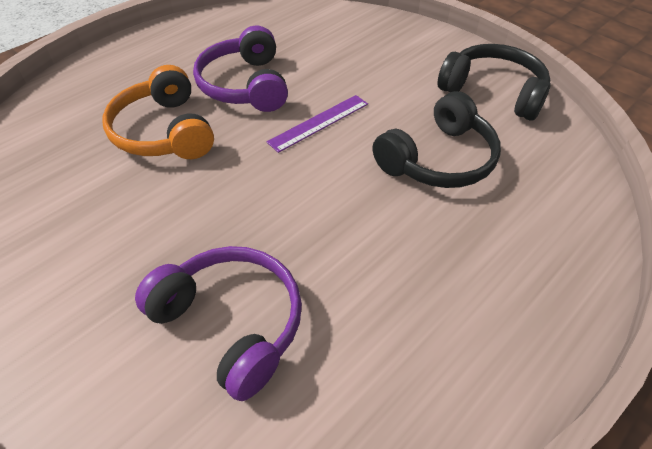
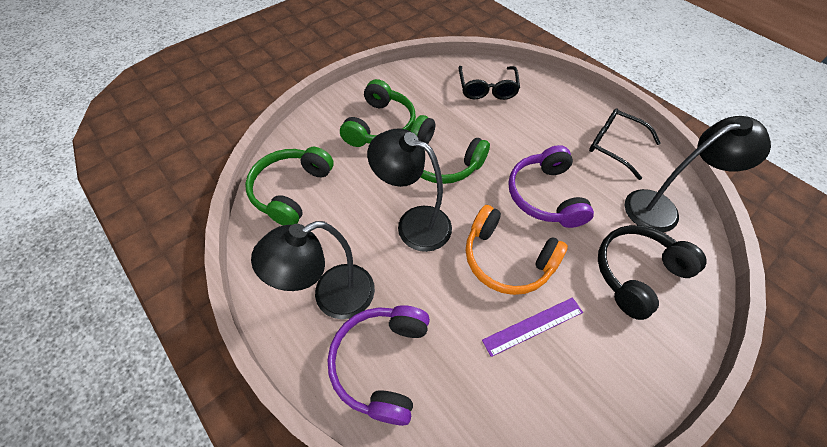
black glasses: 0 -> 2
black headphones: 2 -> 1
black lamp: 0 -> 3
green headphones: 0 -> 3

